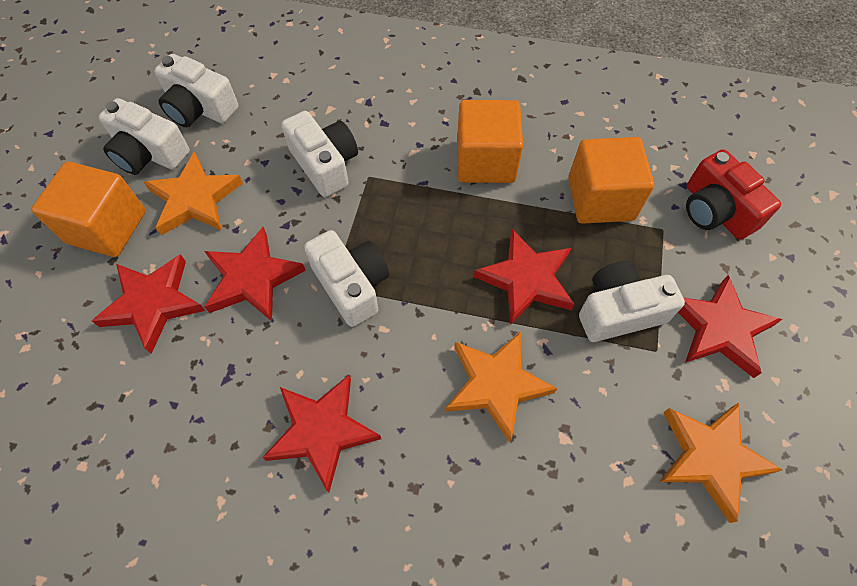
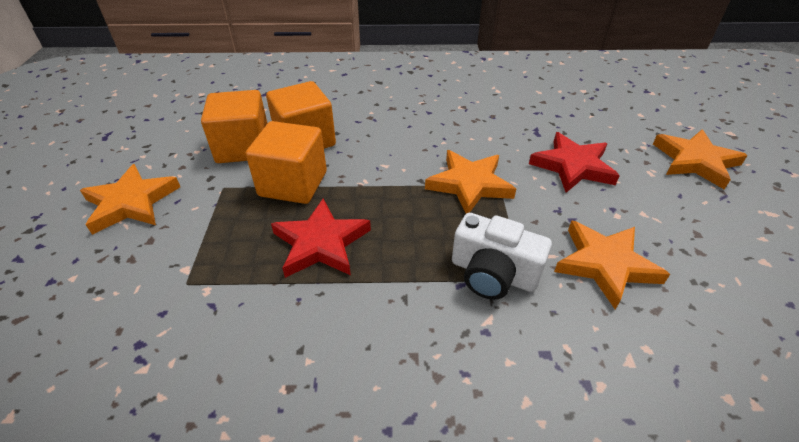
orange star: 3 -> 4
red camera: 1 -> 0
red star: 5 -> 2
white camera: 5 -> 1

